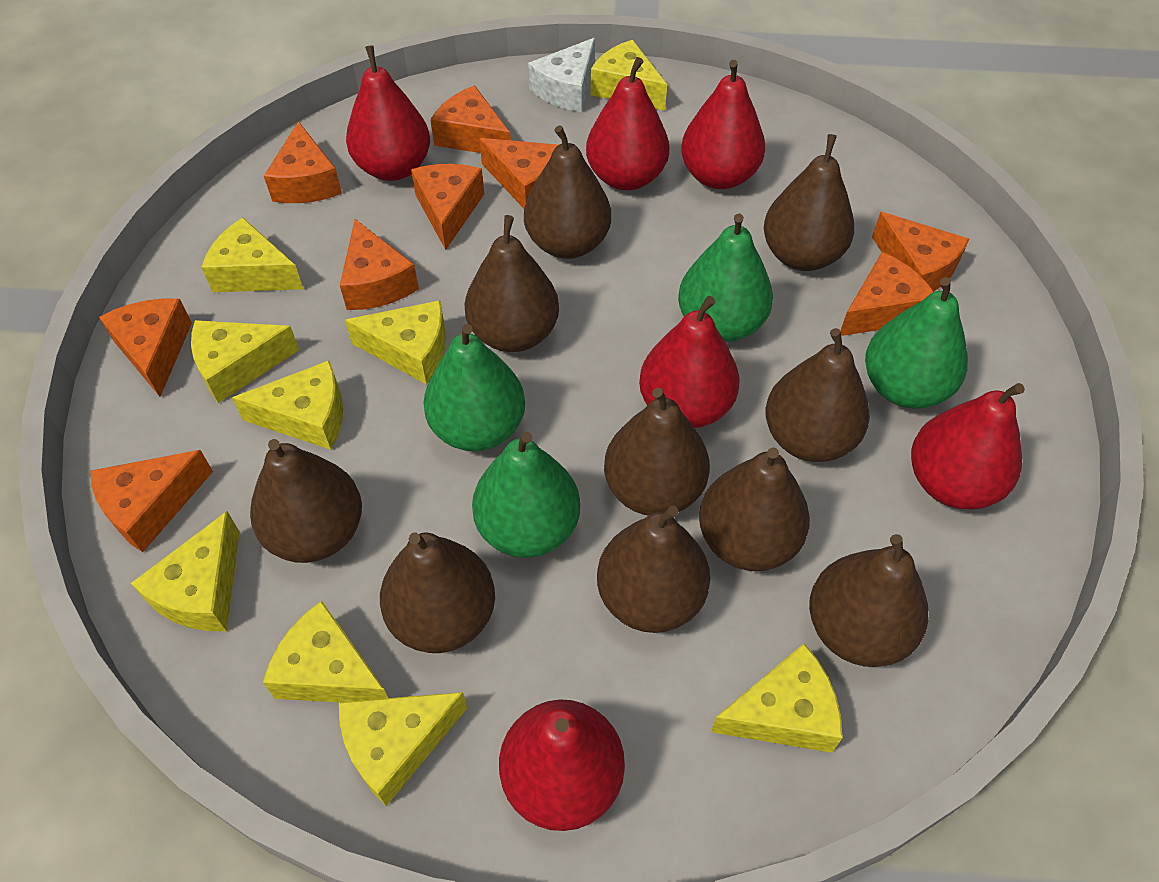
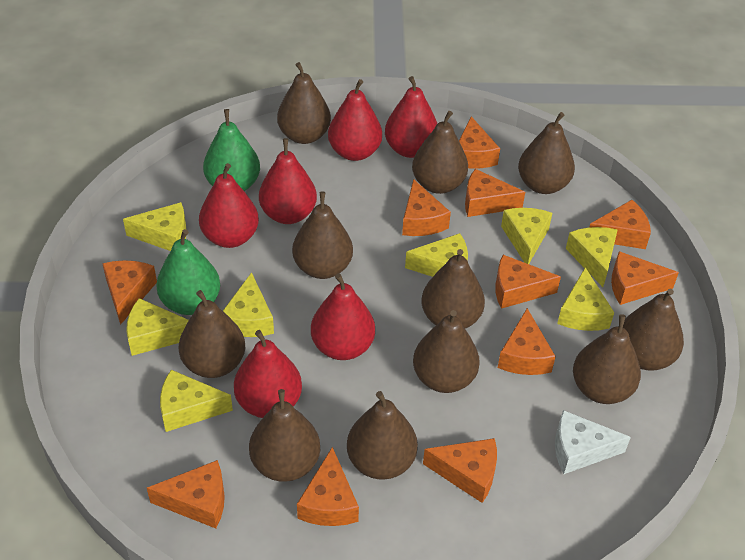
brown pear: 10 -> 11
green pear: 4 -> 2
orange cheese: 9 -> 11
yellow cheese: 9 -> 8

